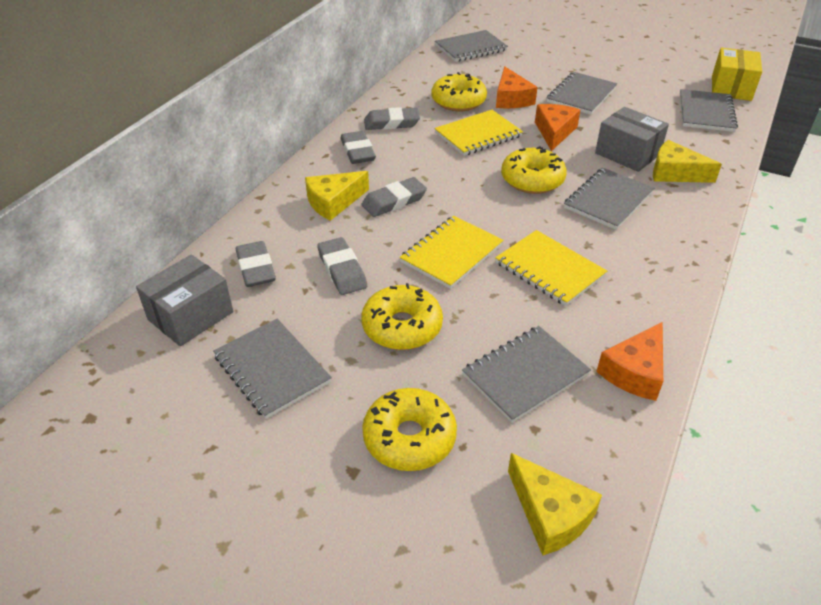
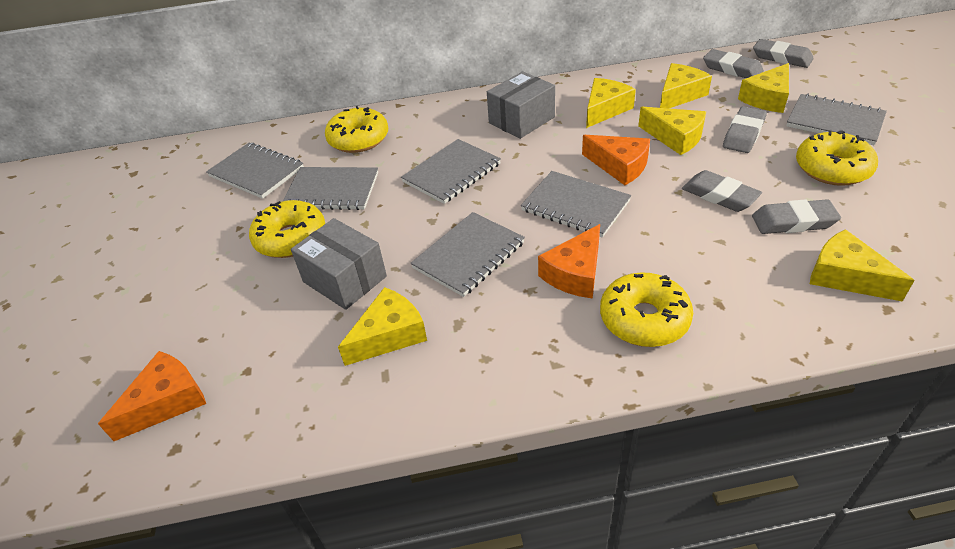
yellow box: 1 -> 0
yellow cheese: 3 -> 6
yellow notebook: 3 -> 0

